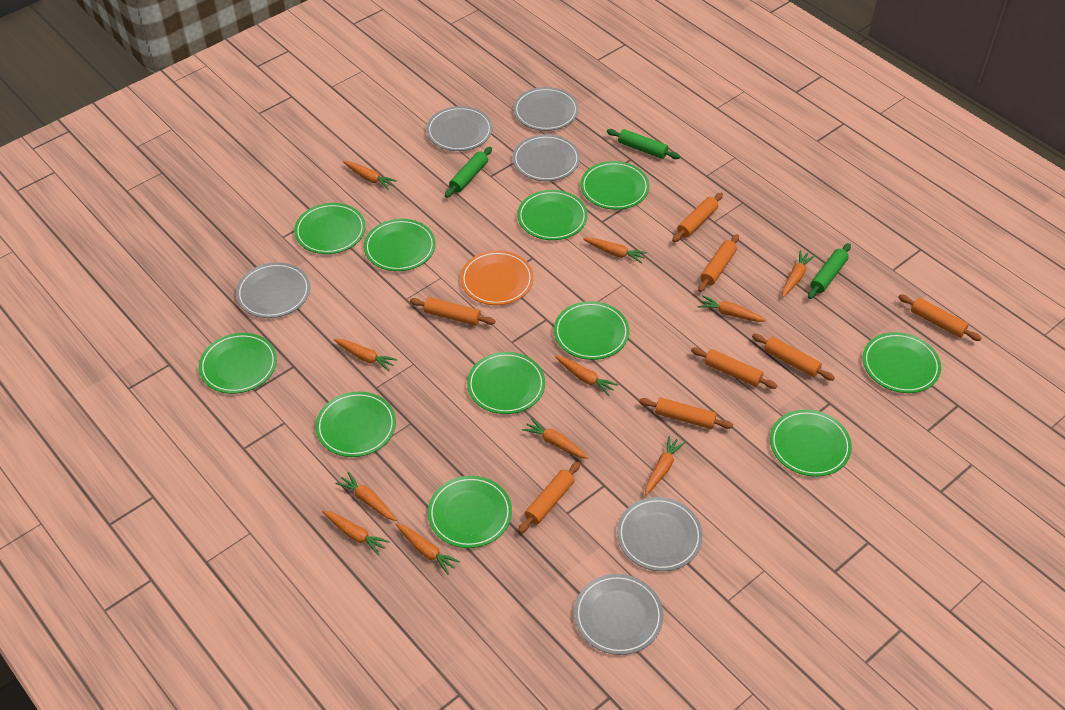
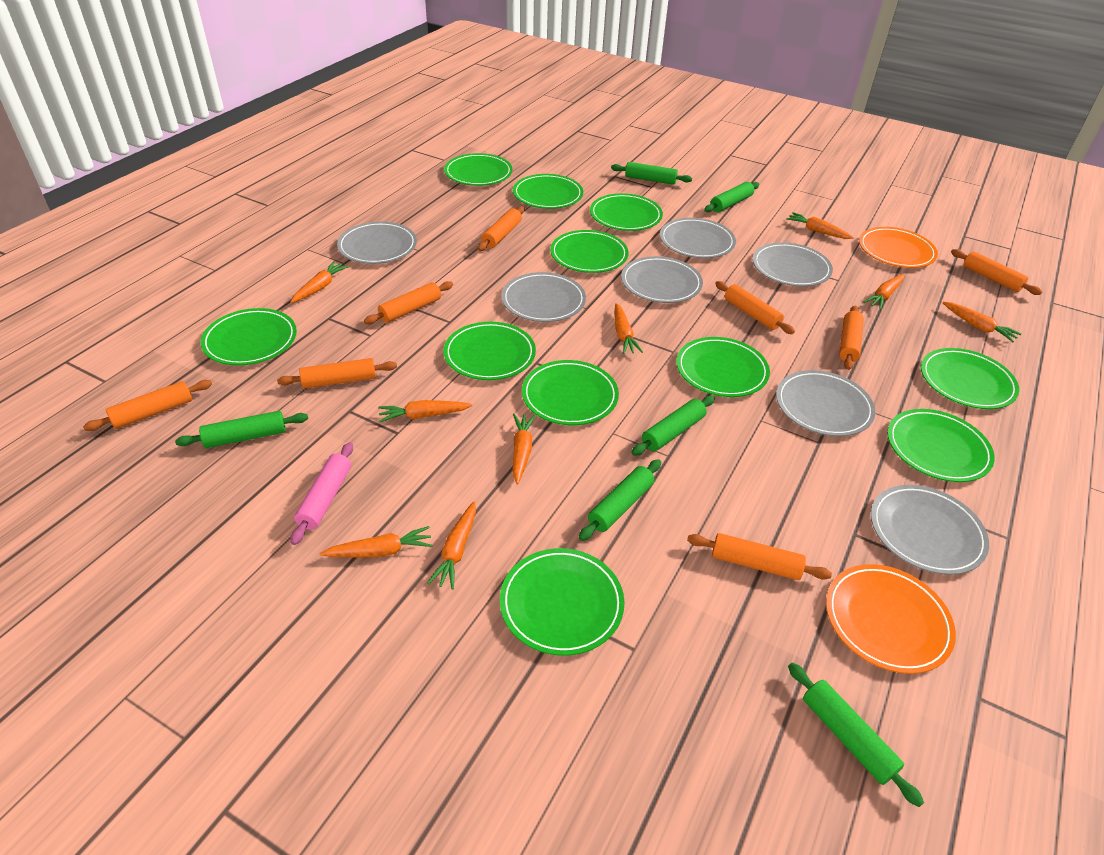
green rolling pin: 3 -> 6
grey plate: 6 -> 7
orange carrot: 11 -> 9
orange plate: 1 -> 2
pink rolling pin: 0 -> 1

